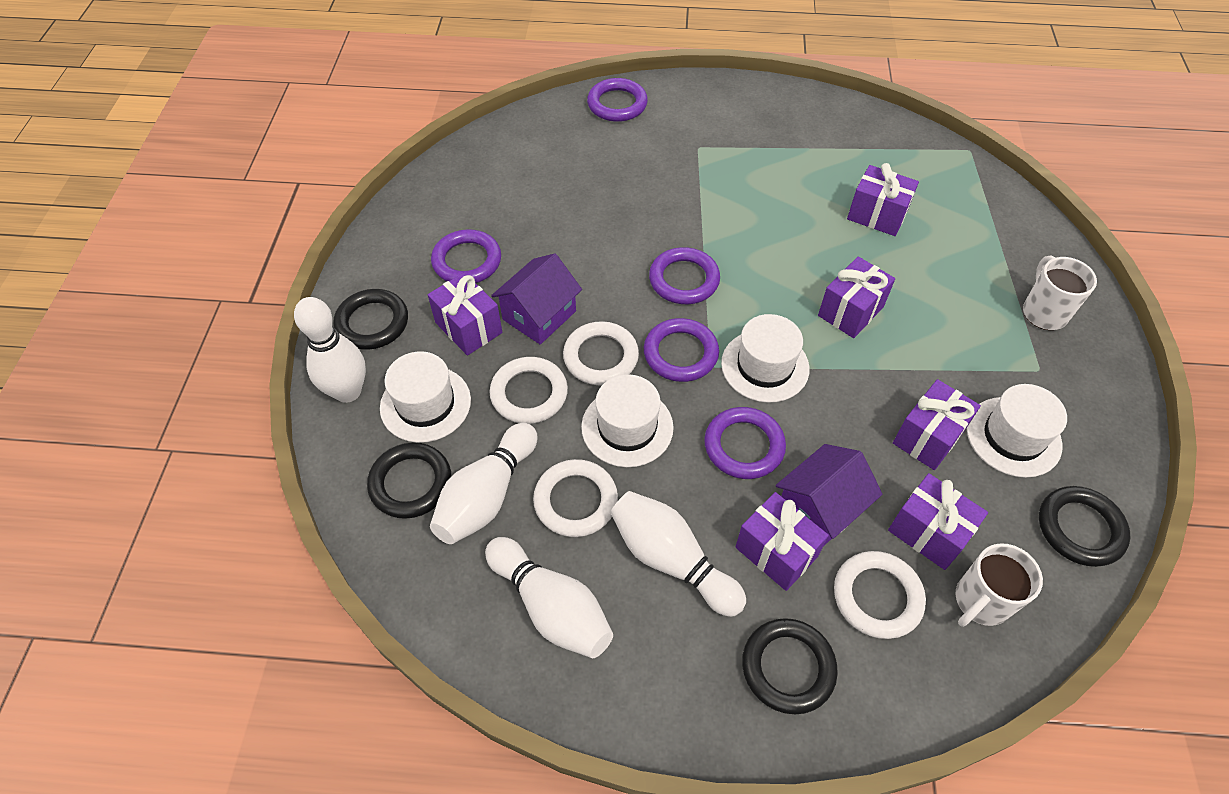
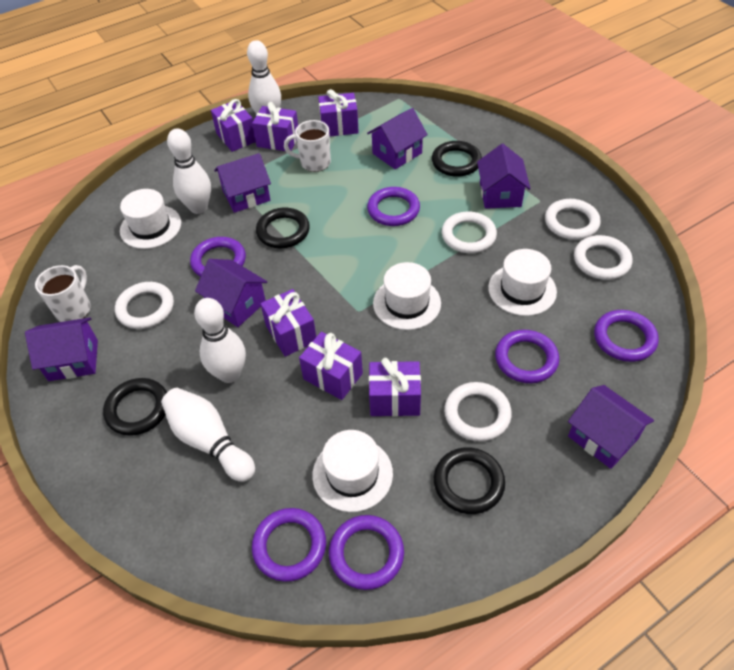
purple house: 2 -> 6
purple ring: 5 -> 6
white ring: 4 -> 5

